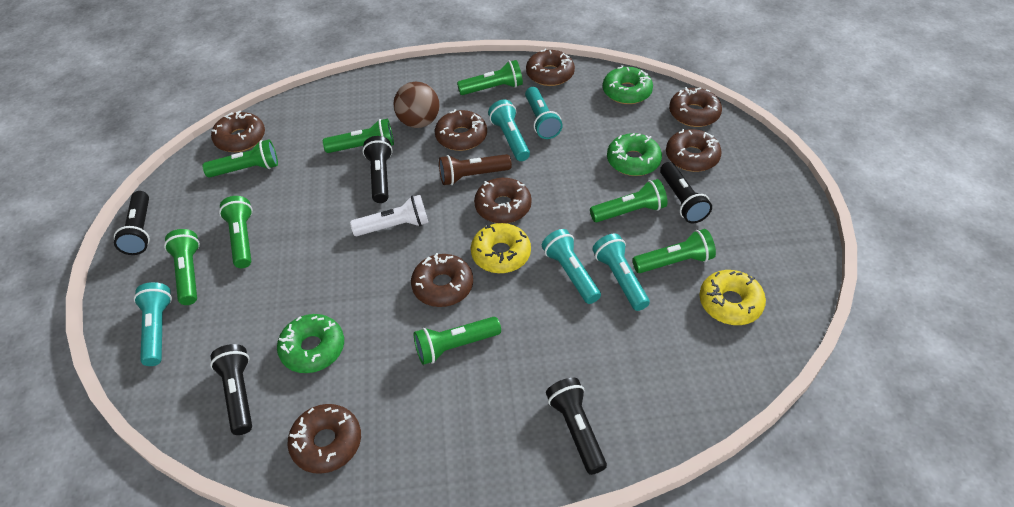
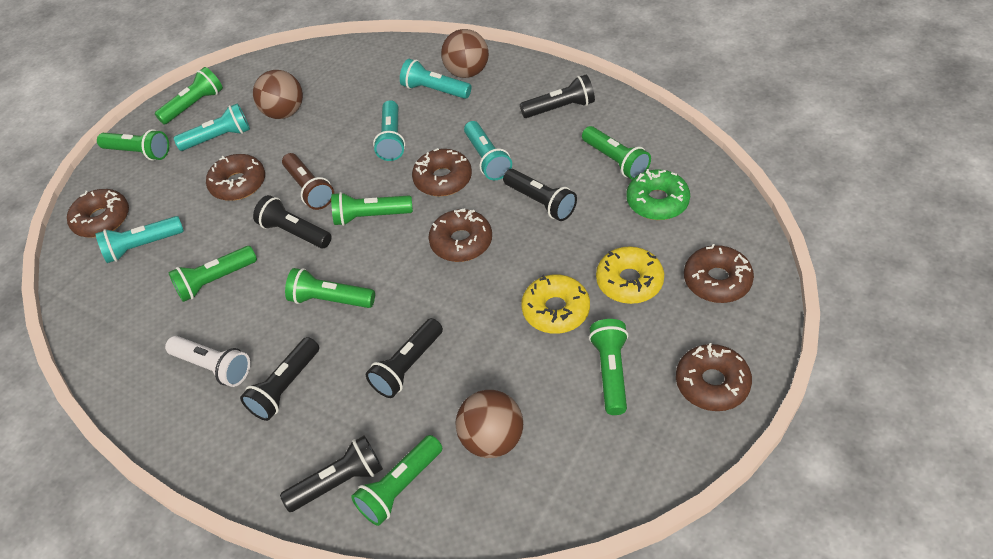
black flashlight: 5 -> 6
brown ball: 1 -> 3
brown donut: 8 -> 6
green donut: 3 -> 1

